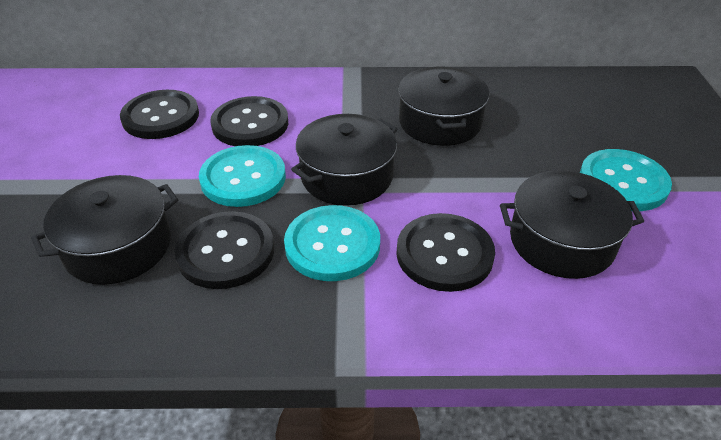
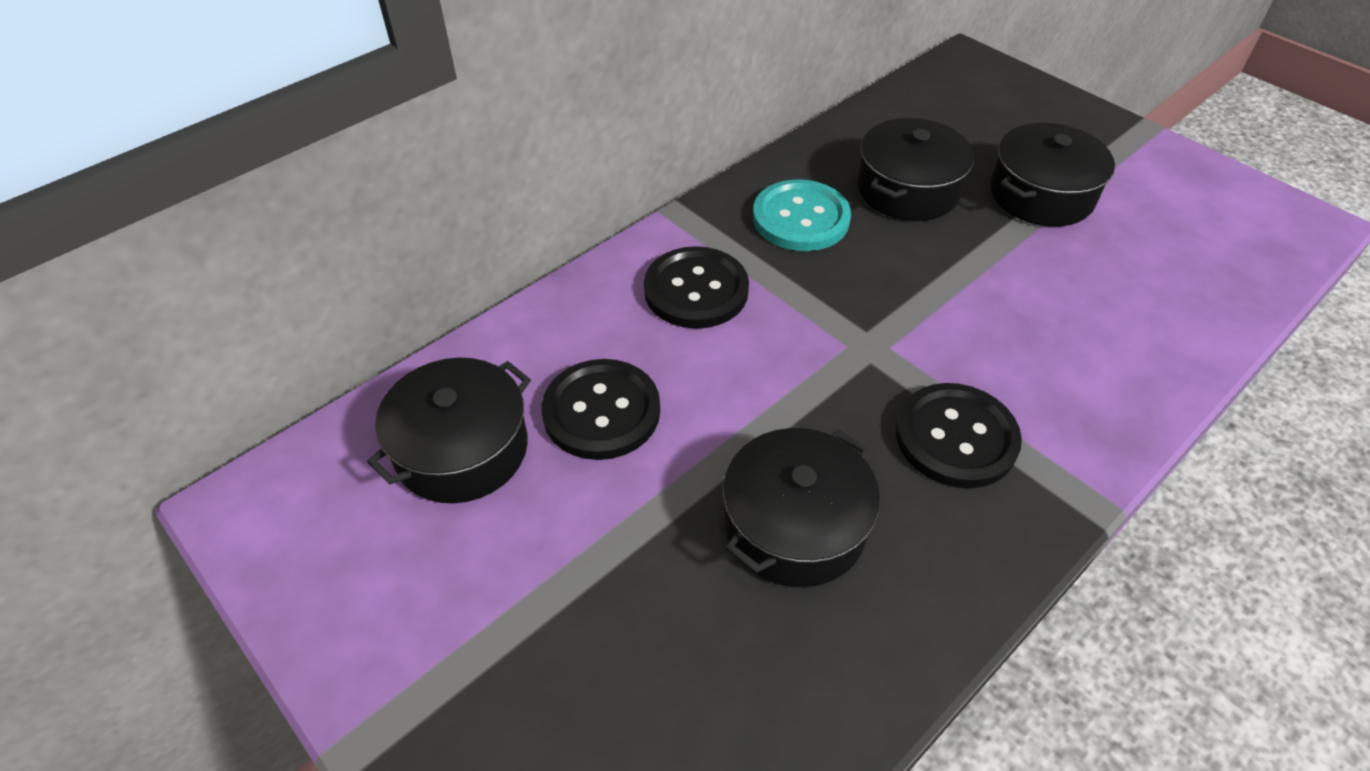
black button: 4 -> 3
turquoise button: 3 -> 1

